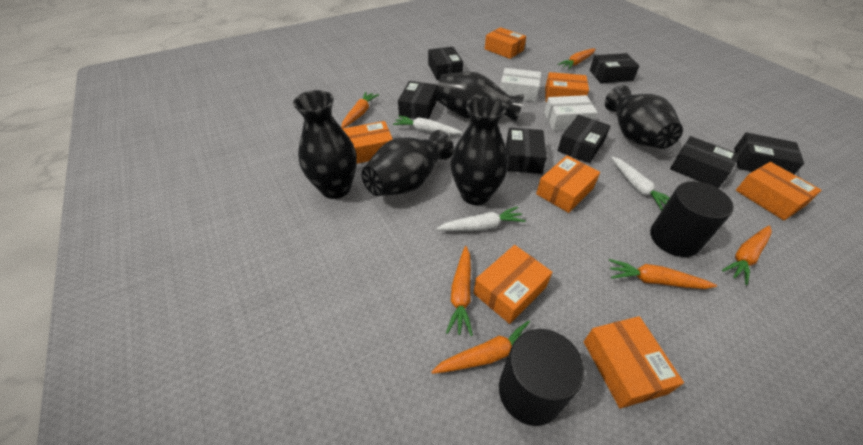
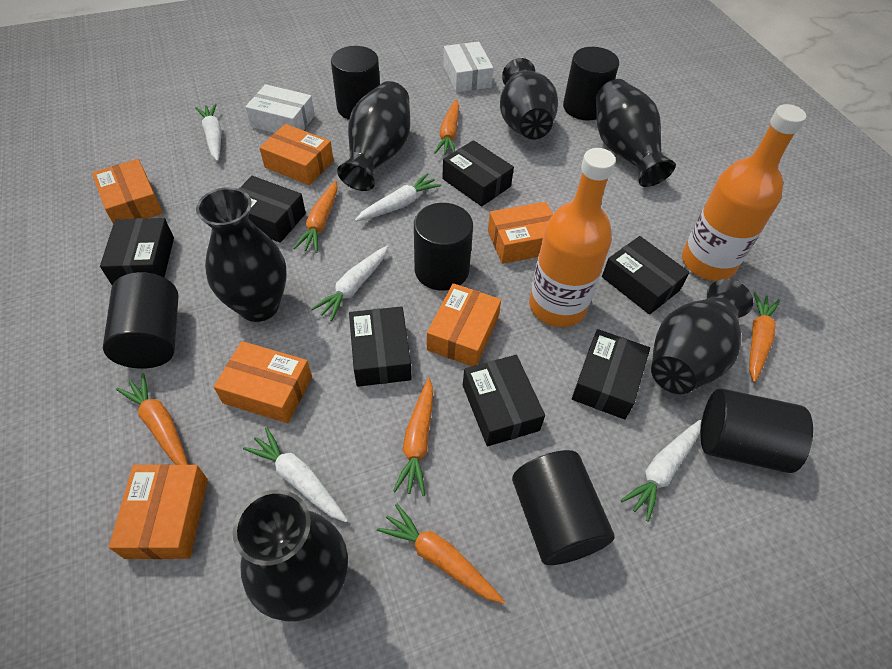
black cylinder: 2 -> 6
black vase: 5 -> 6
orange bottle: 0 -> 2
orange box: 7 -> 6
white carrot: 3 -> 5

